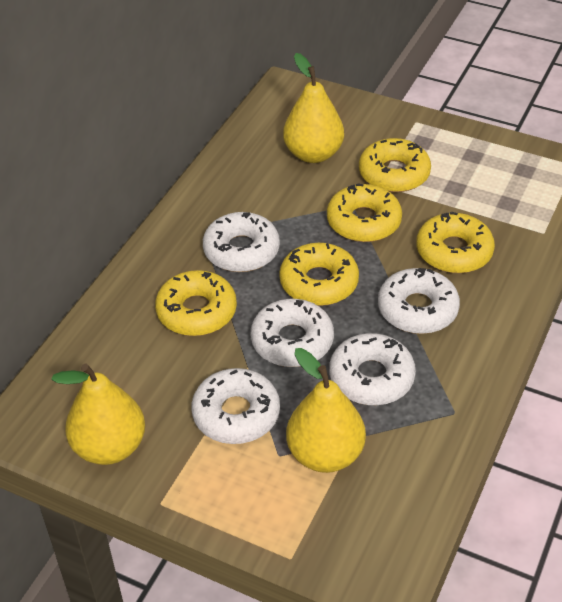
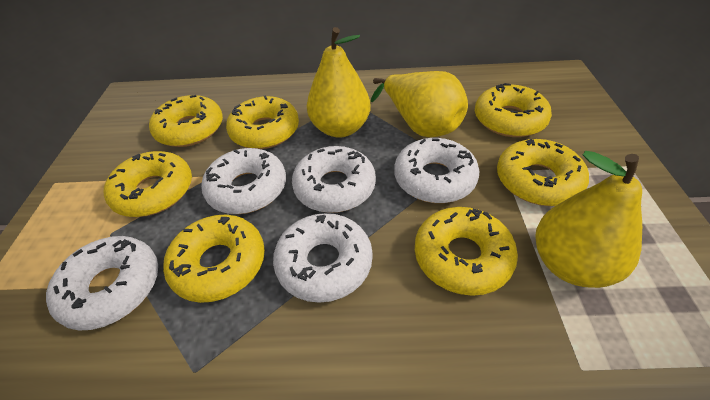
yellow donut: 5 -> 7

